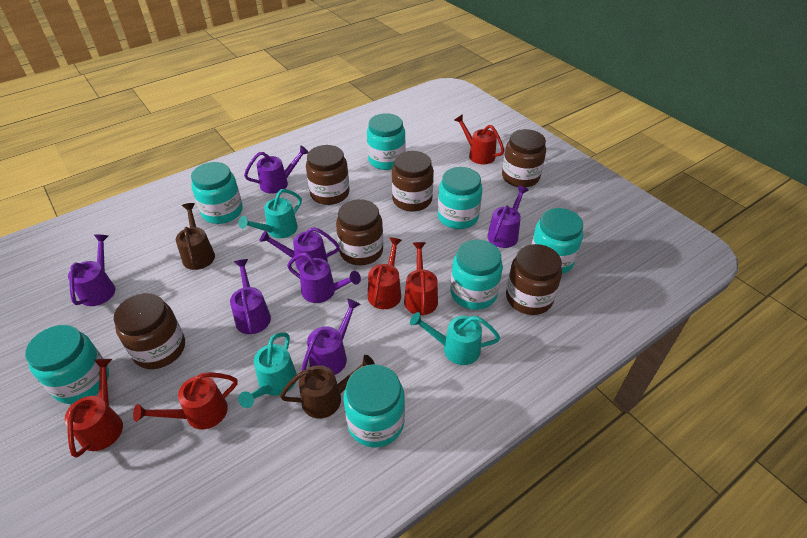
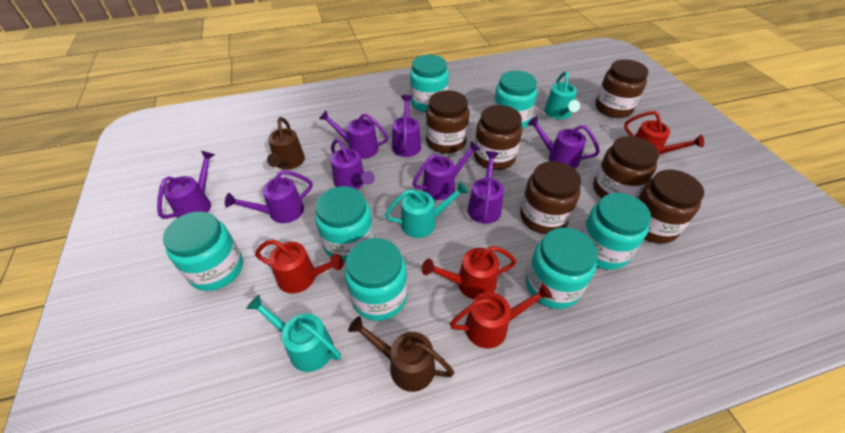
purple watering can: 7 -> 8
red watering can: 5 -> 4

